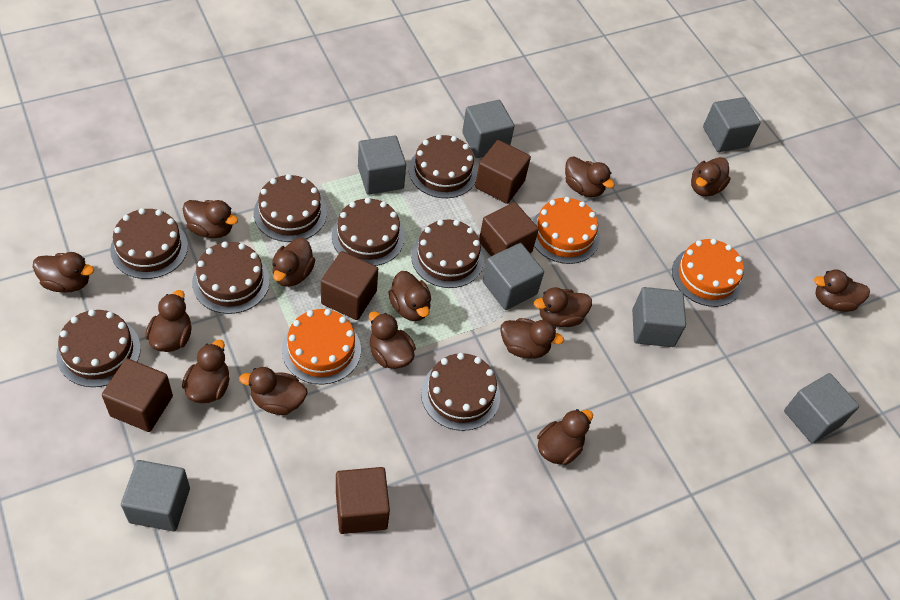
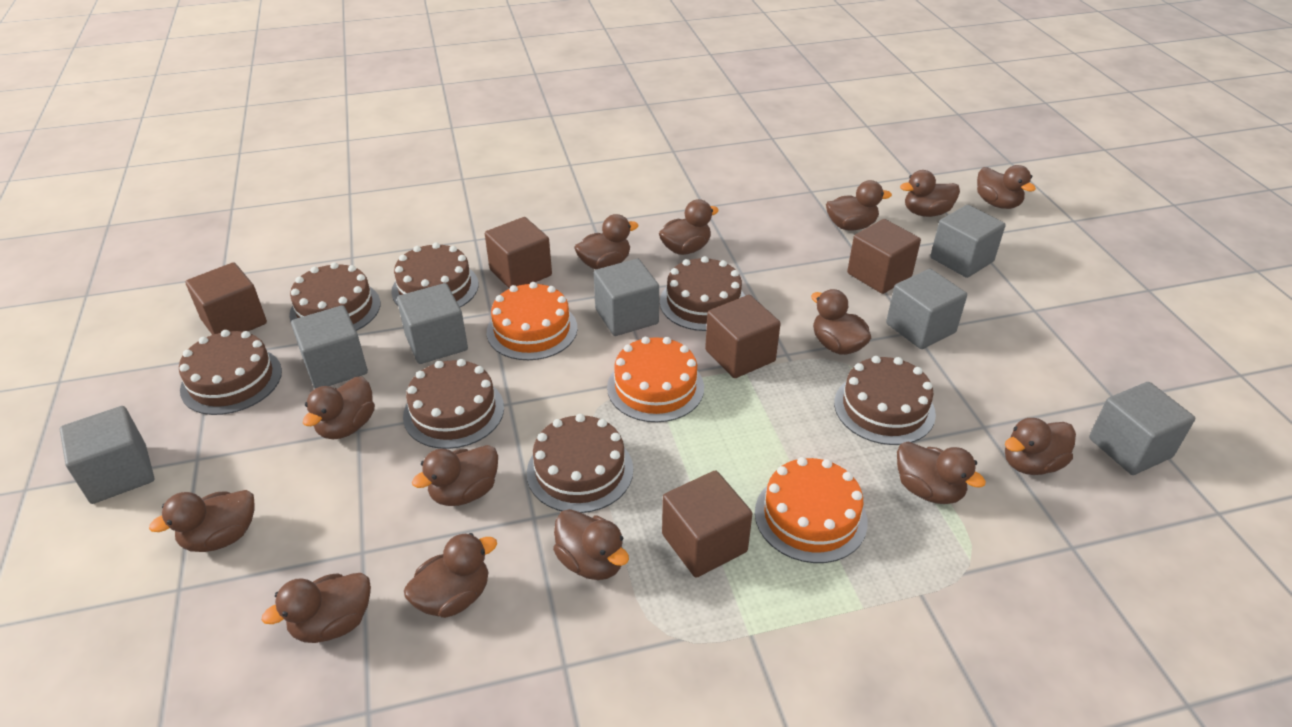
brown cake: 8 -> 7

